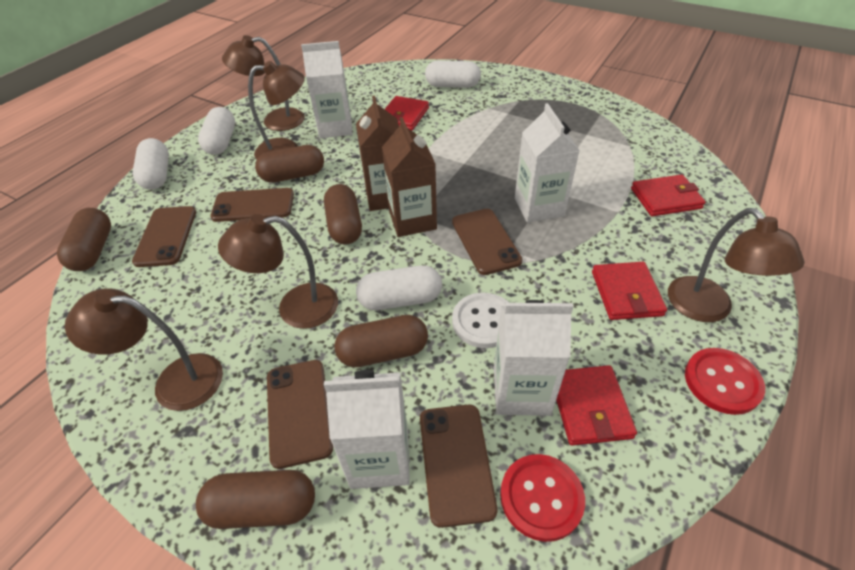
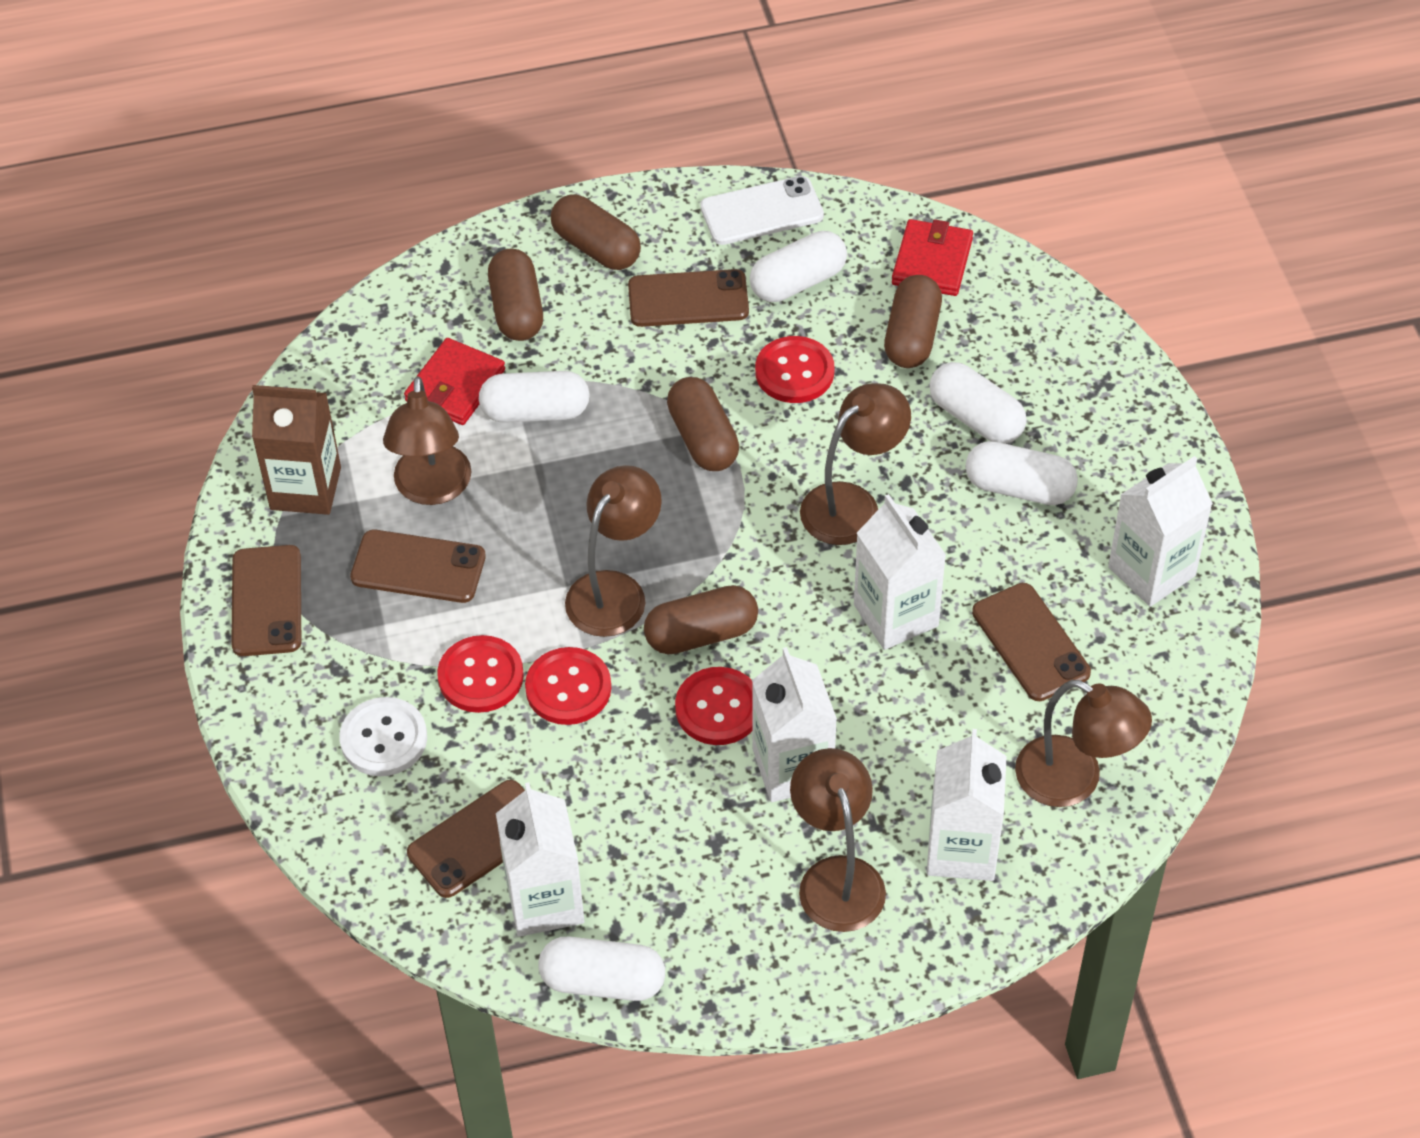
brown carton: 2 -> 1
red button: 2 -> 4
red wallet: 4 -> 2
white capsule: 4 -> 5
white carton: 4 -> 5
white phone: 0 -> 1

